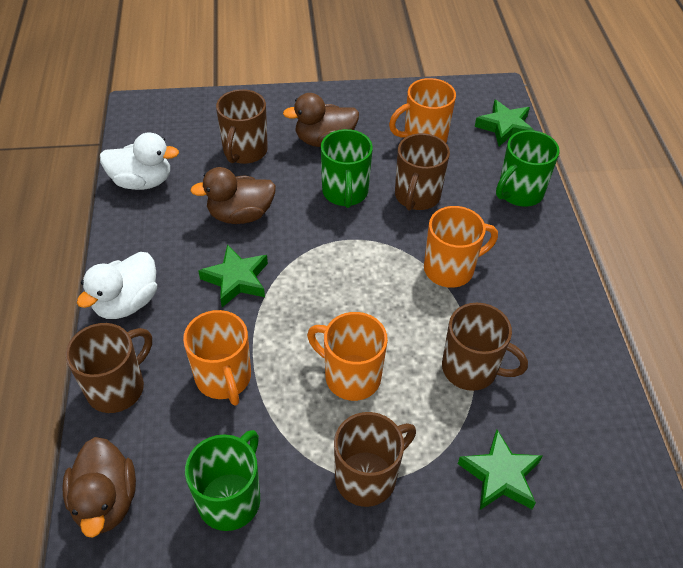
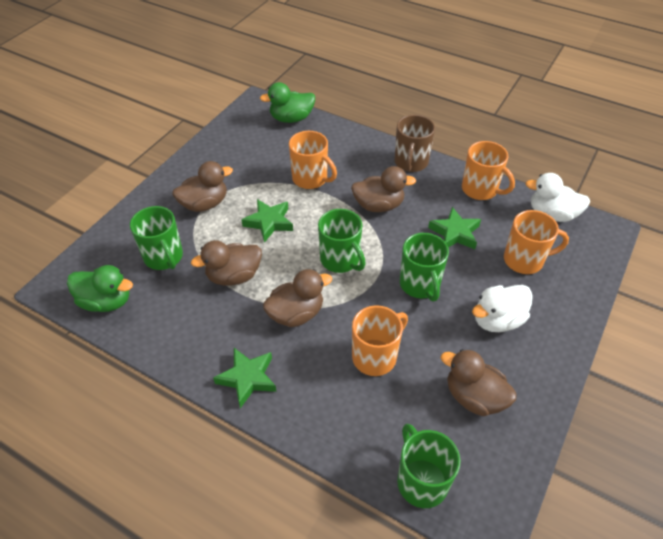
brown duck: 3 -> 5
brown mug: 5 -> 1
green duck: 0 -> 2
green mug: 3 -> 4

